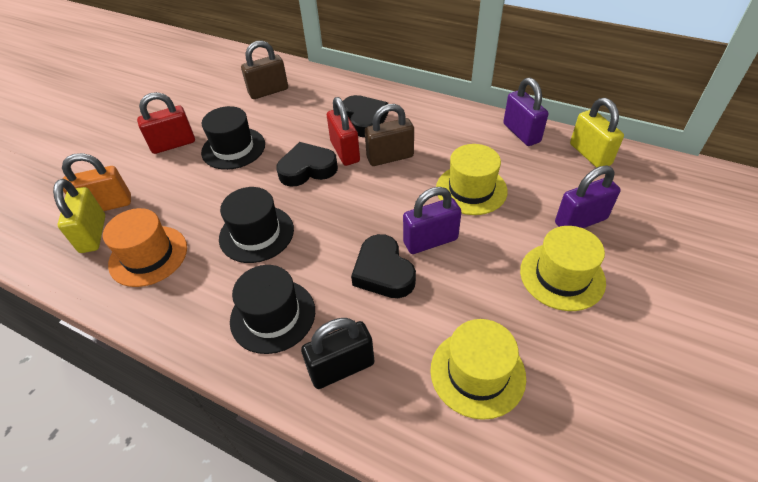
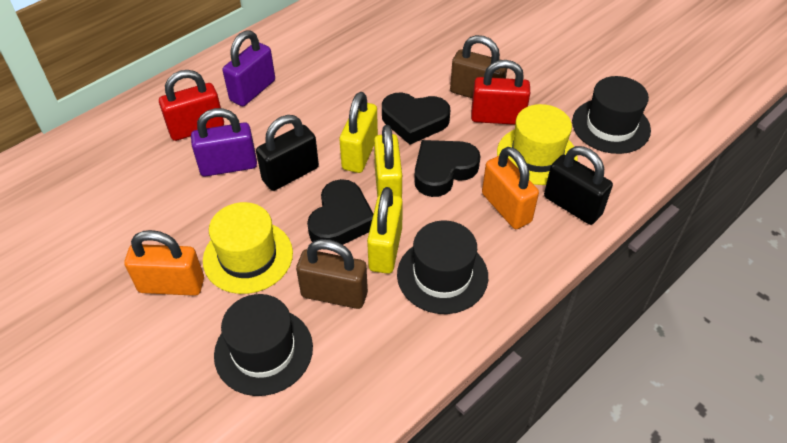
black padlock: 1 -> 2
orange hat: 1 -> 0
orange padlock: 1 -> 2
purple padlock: 3 -> 2
yellow hat: 3 -> 2
yellow padlock: 2 -> 3

